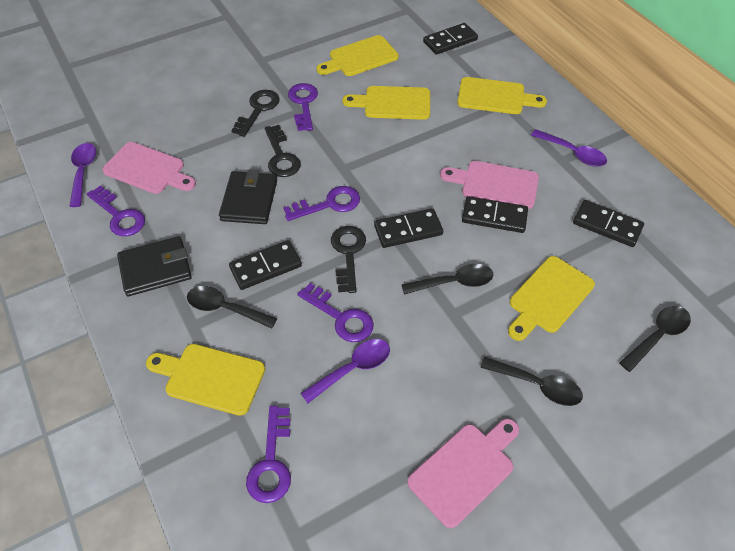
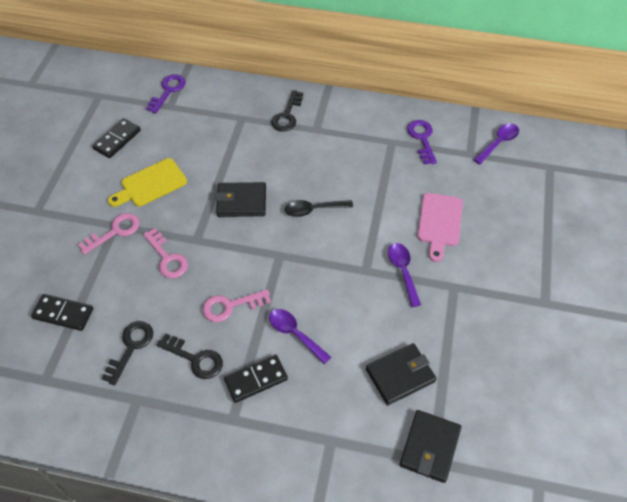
black domino: 5 -> 3
black spoon: 4 -> 1
black wallet: 2 -> 3
pink cutting board: 3 -> 1
pink key: 0 -> 3
purple key: 5 -> 2
yellow cutting board: 5 -> 1

